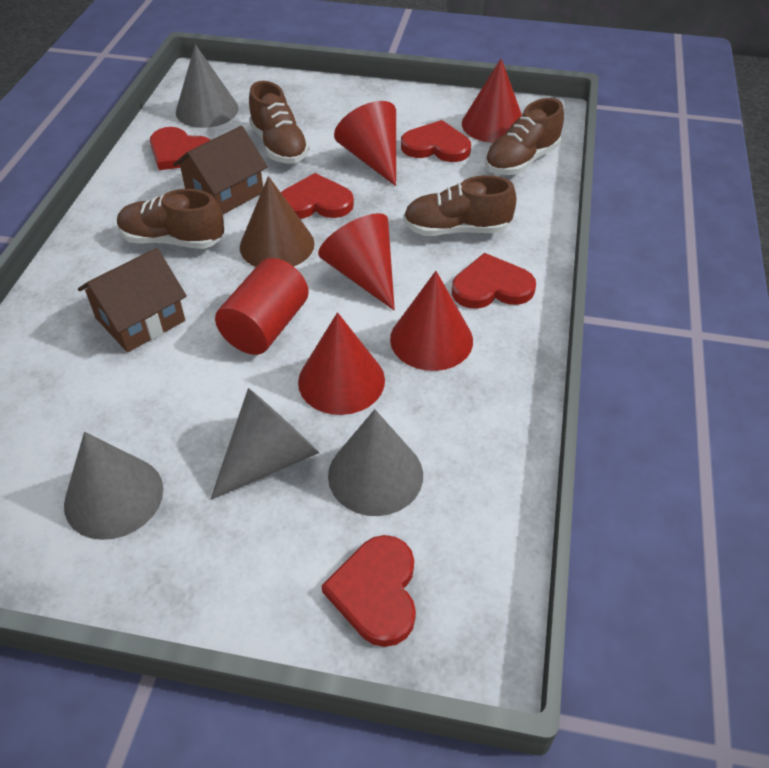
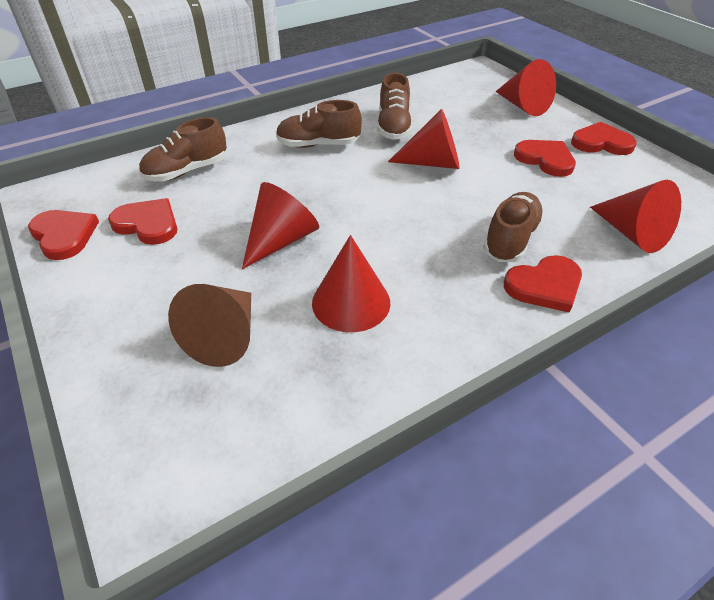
brown house: 2 -> 0
grey cone: 4 -> 0
red cylinder: 1 -> 0

